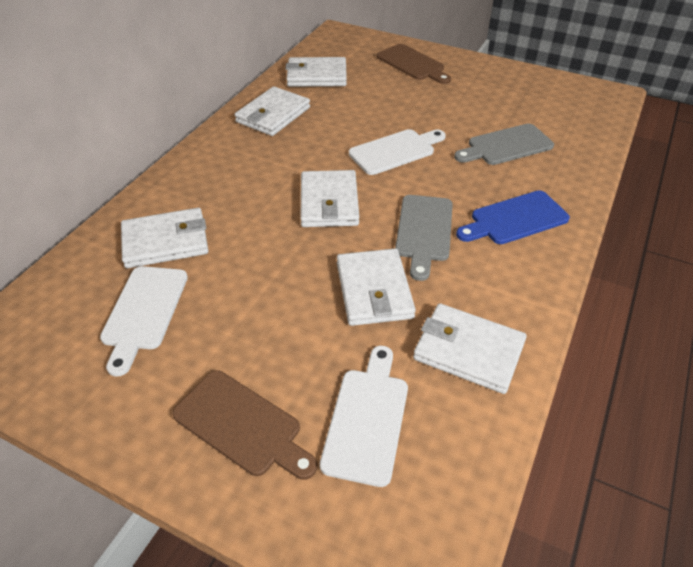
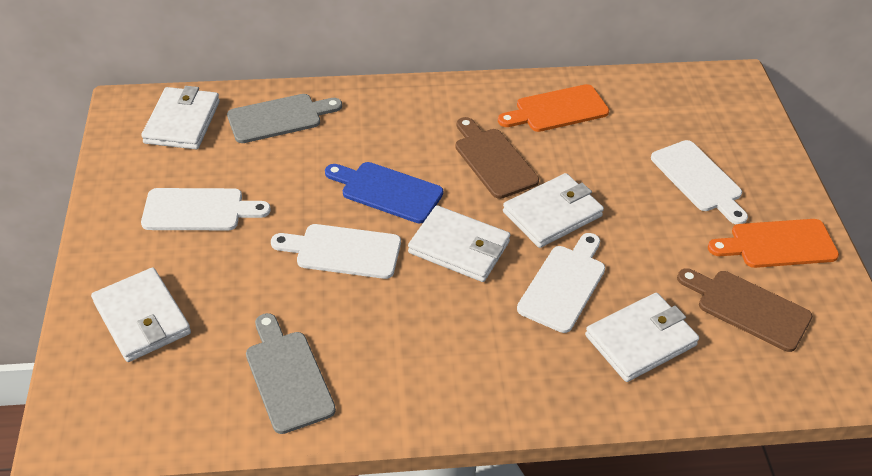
orange cutting board: 0 -> 2
white cutting board: 3 -> 4
white wallet: 6 -> 5

